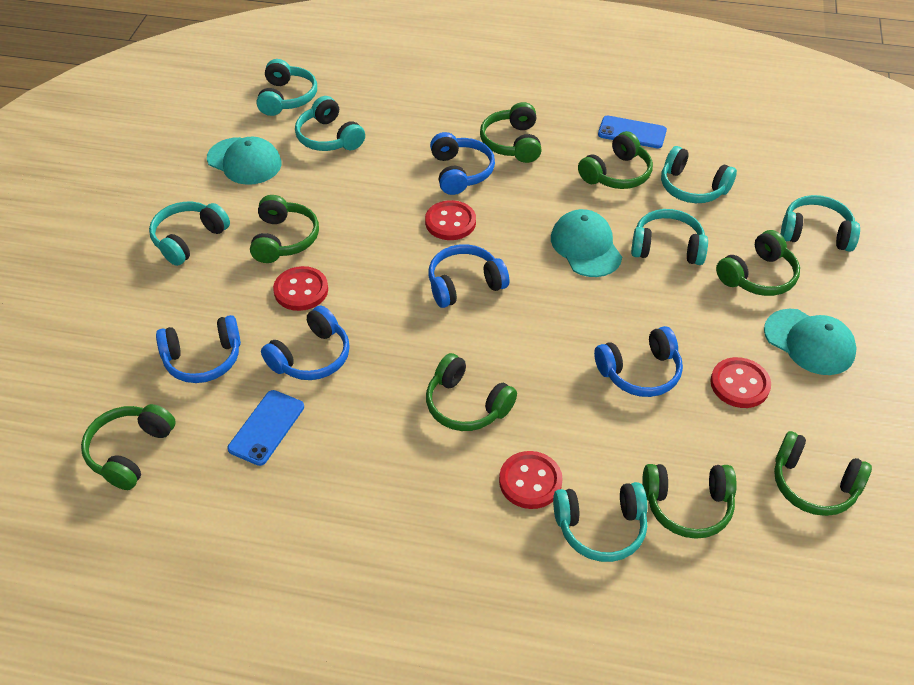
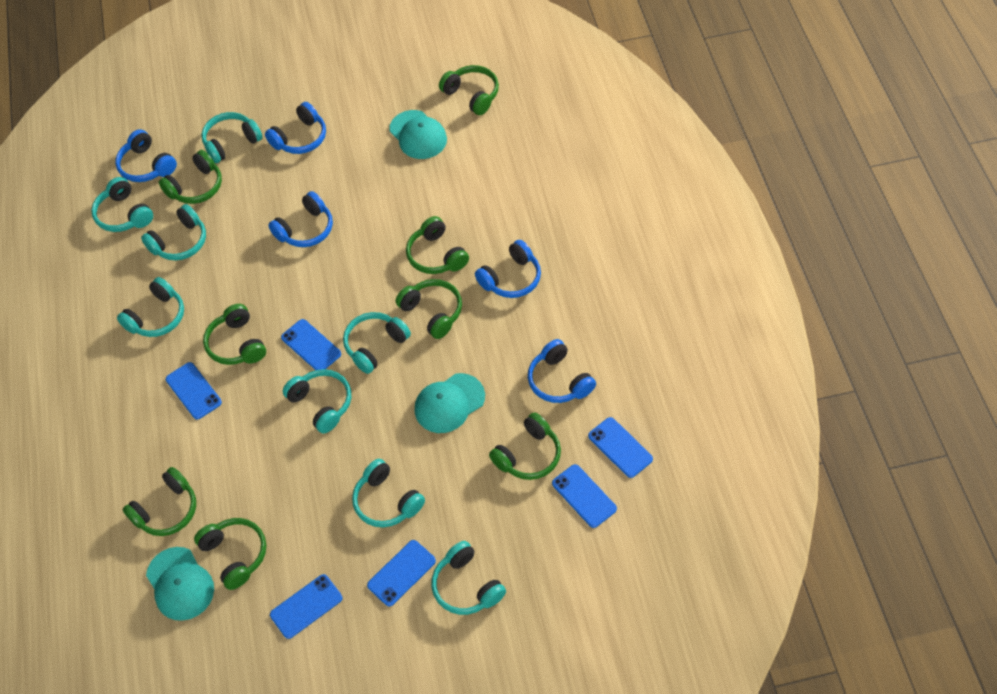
blue phone: 2 -> 6
red button: 4 -> 0
turquoise headphones: 7 -> 8

